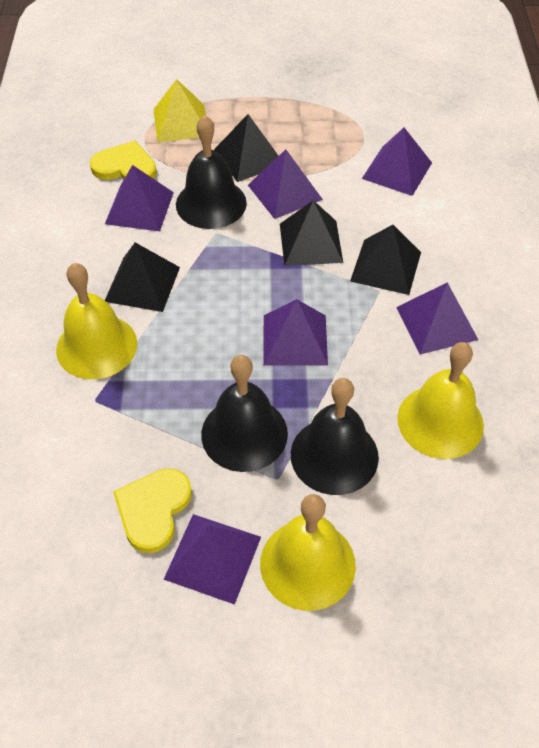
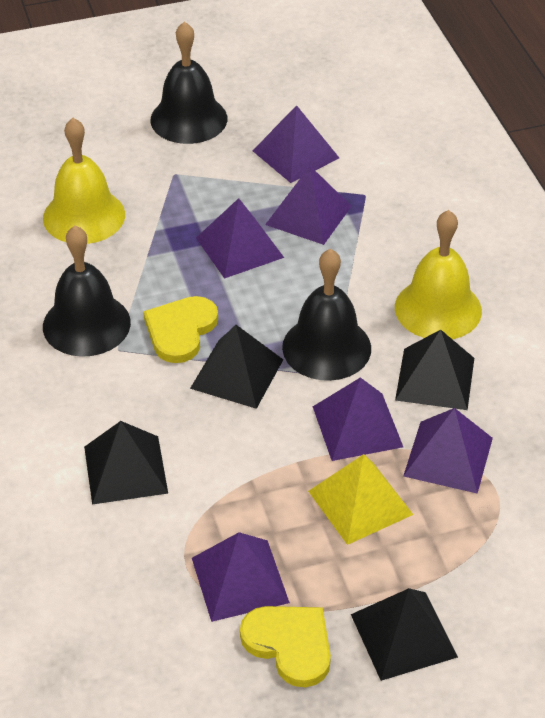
yellow bell: 3 -> 2

